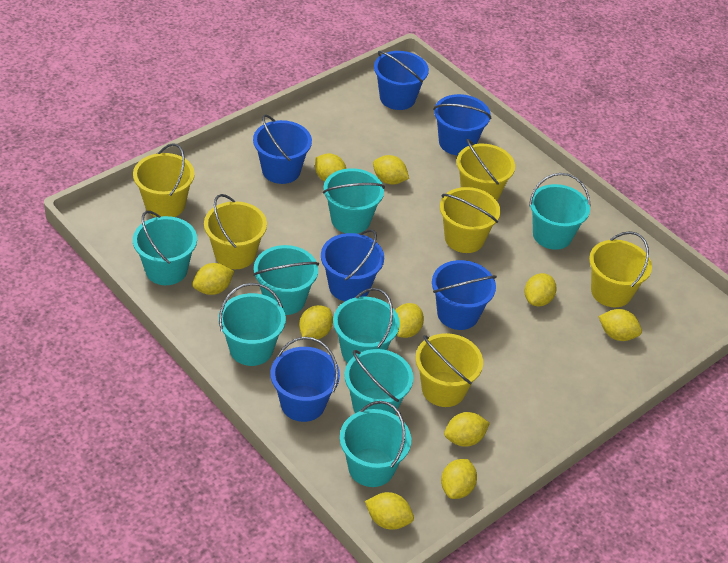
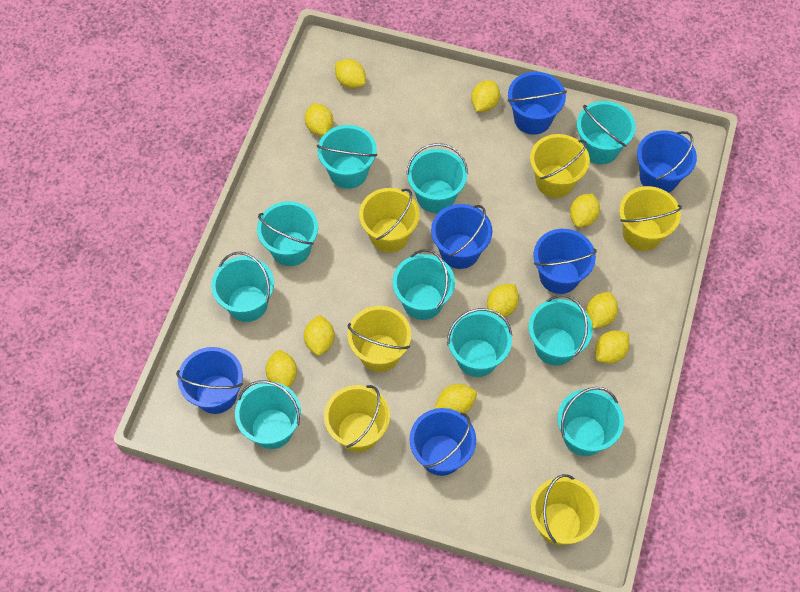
turquoise bucket: 8 -> 10

